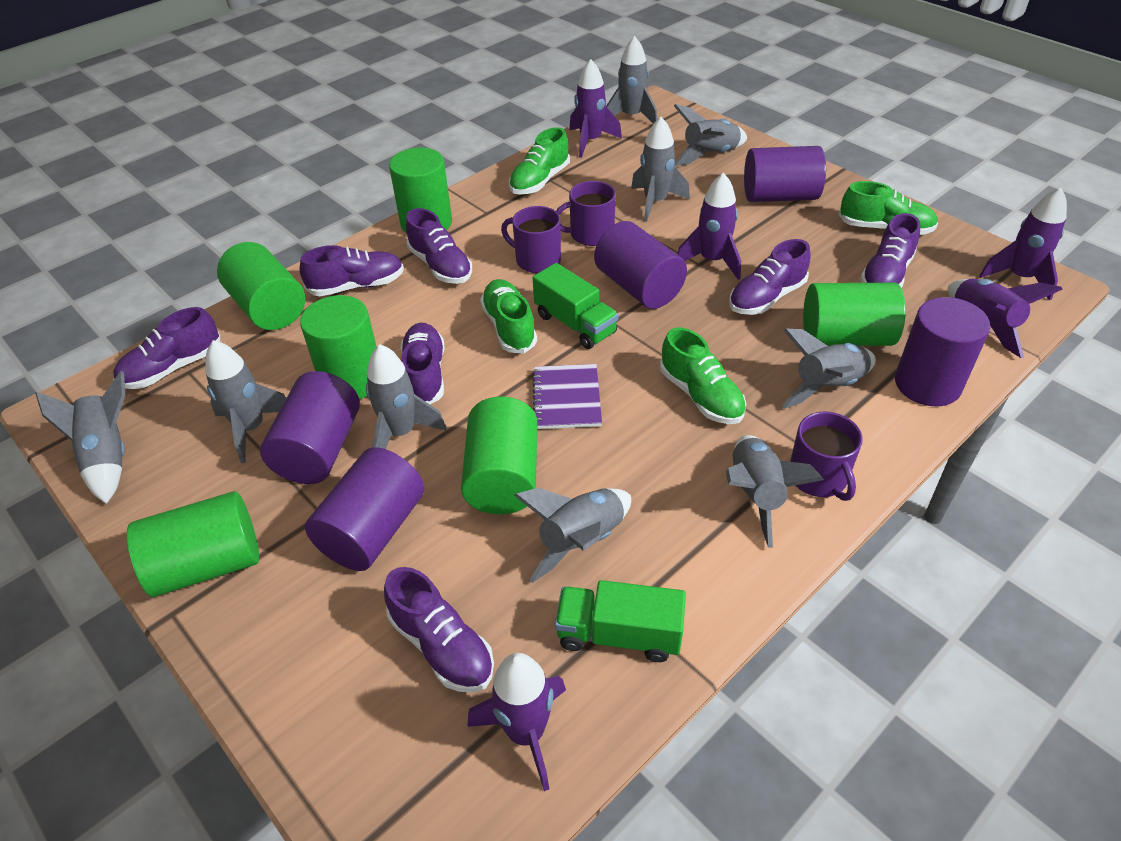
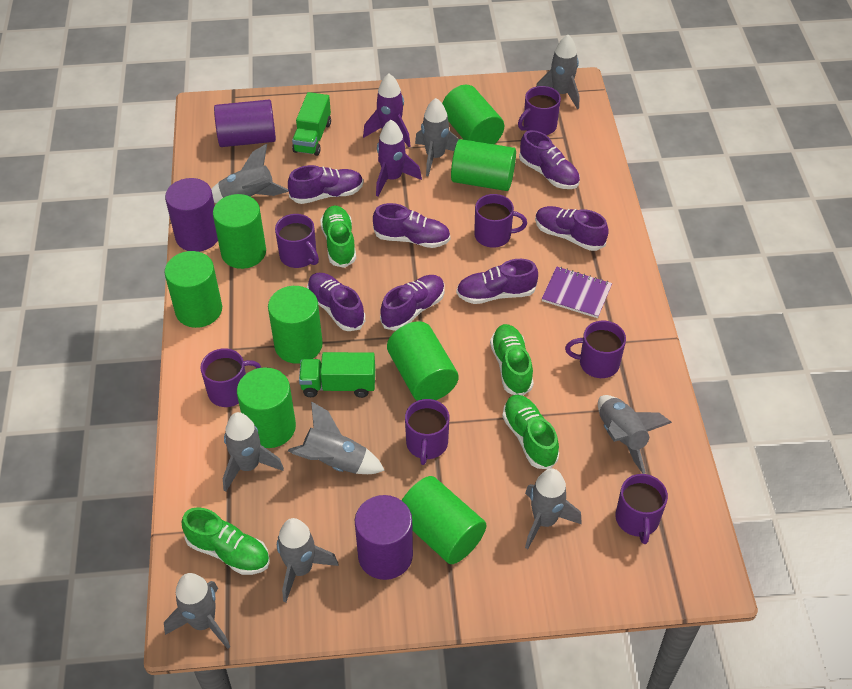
green cylinder: 6 -> 8
purple cylinder: 5 -> 3
purple mug: 3 -> 7
purple rocket: 5 -> 2

